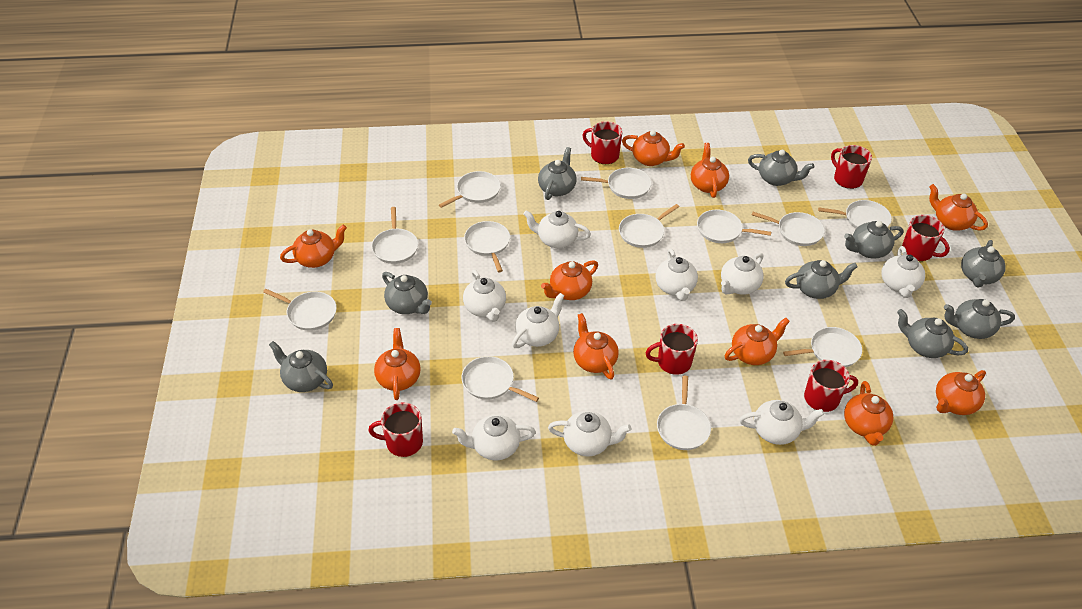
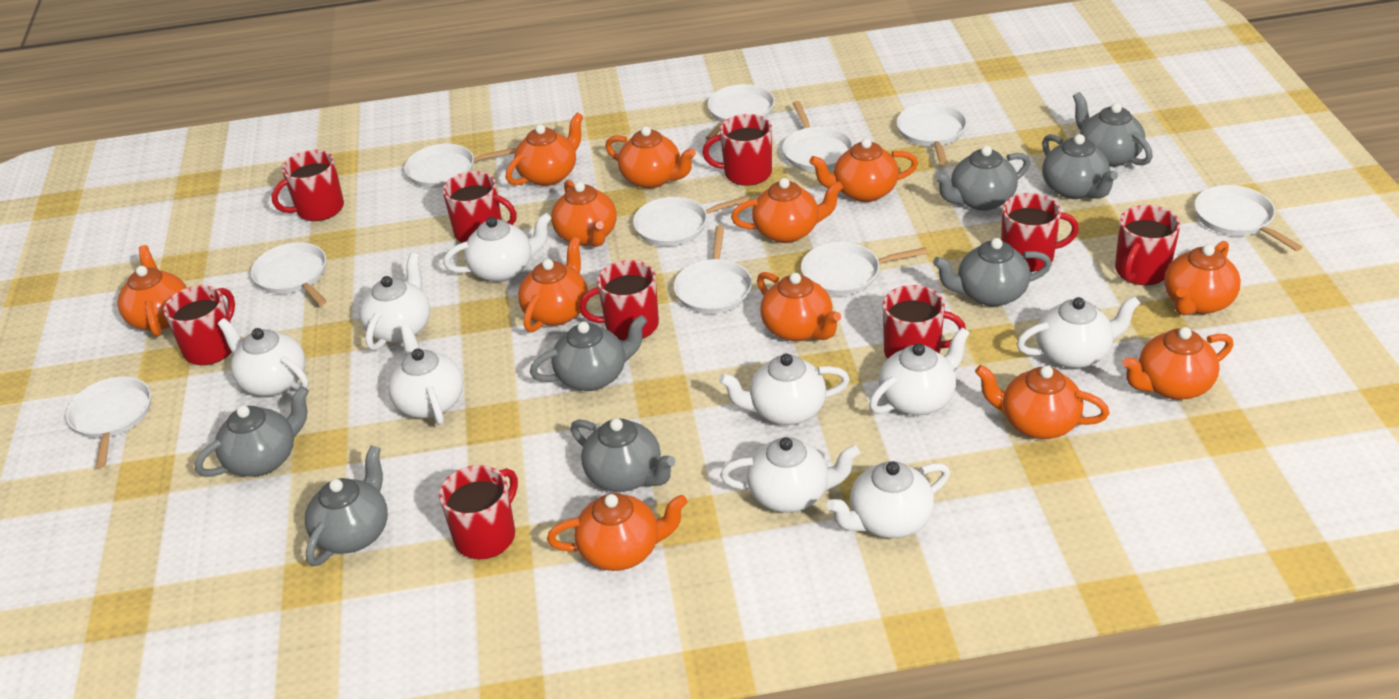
grey teapot: 9 -> 8
orange teapot: 10 -> 12
red mug: 6 -> 9
white pan: 12 -> 10

